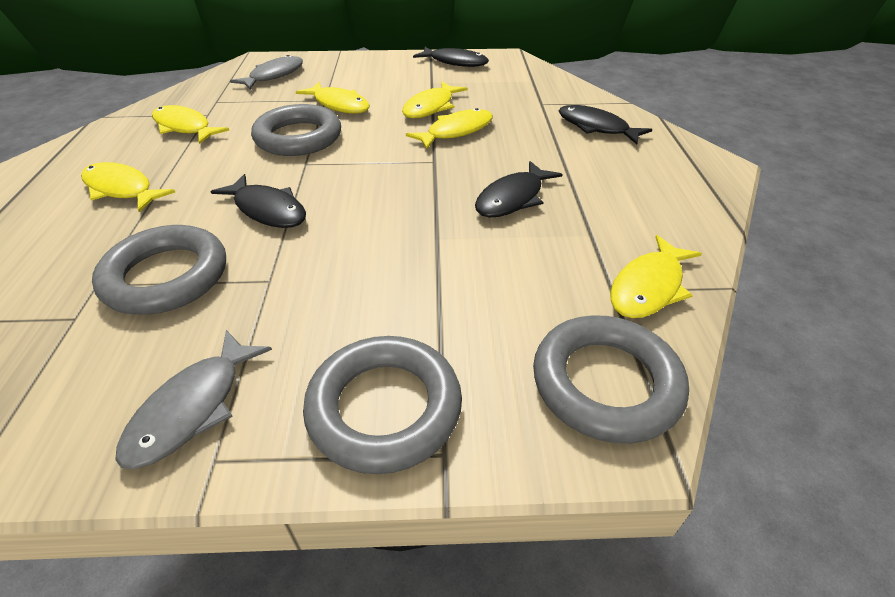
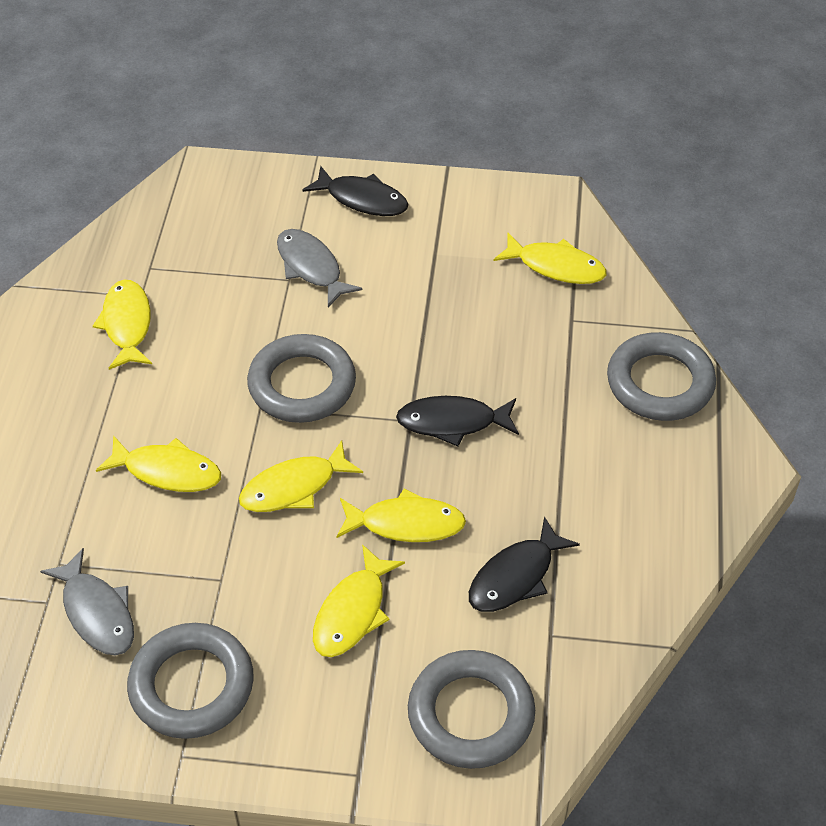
black fish: 4 -> 3

